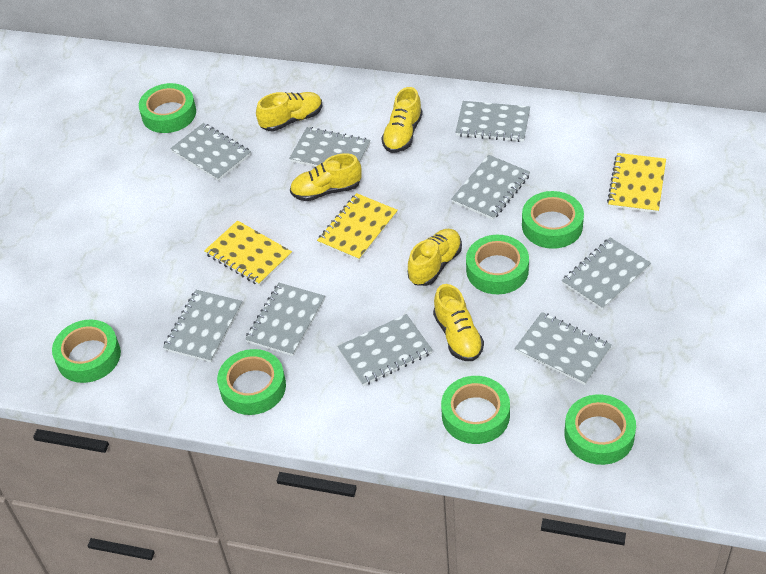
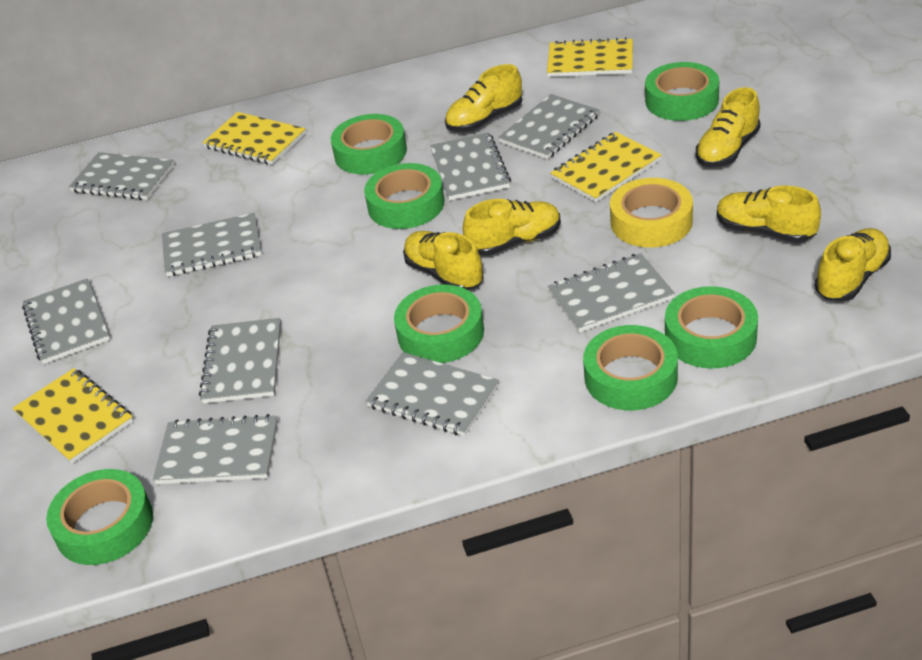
yellow notebook: 3 -> 4
yellow shoe: 5 -> 6
yellow tape: 0 -> 1

